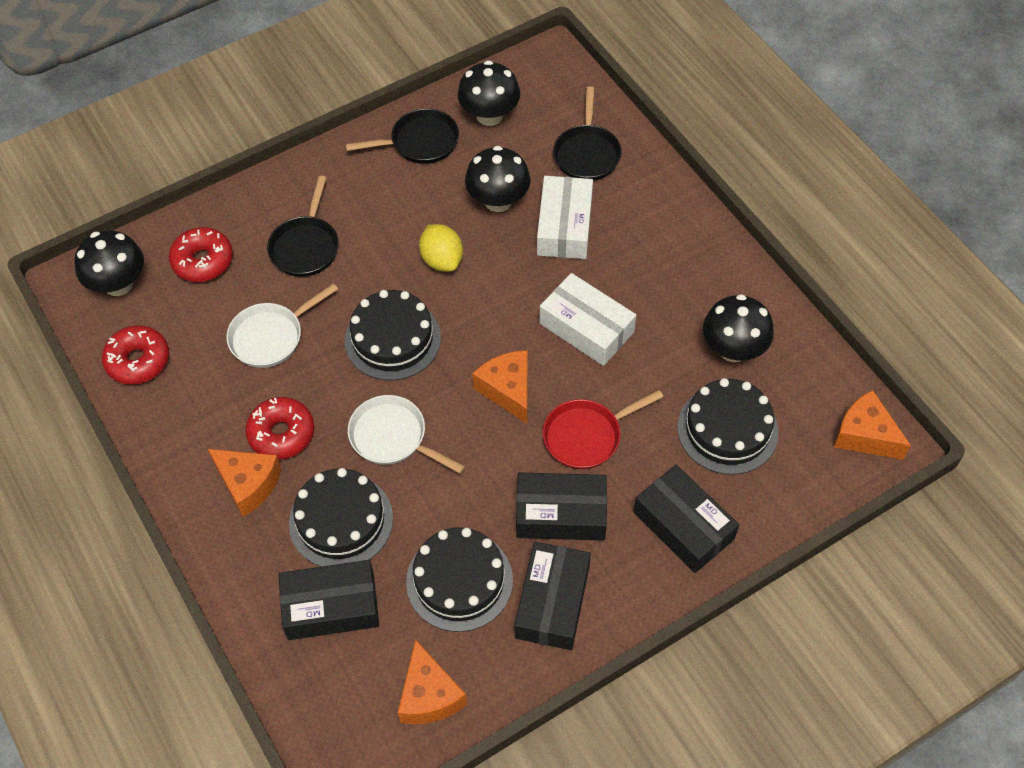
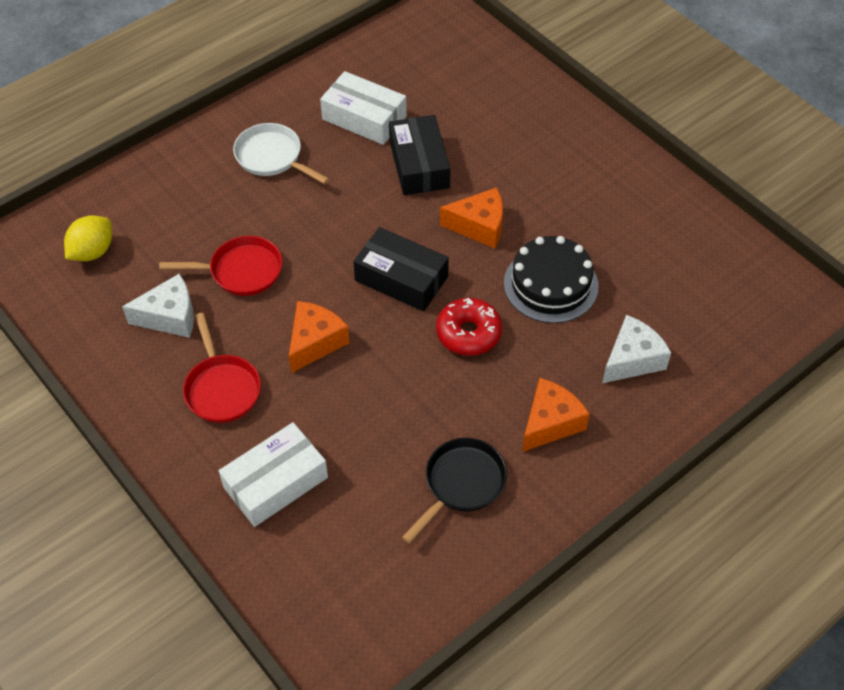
black box: 4 -> 2
black cake: 4 -> 1
black mushroom: 4 -> 0
black pan: 3 -> 1
orange cheese: 4 -> 3
red donut: 3 -> 1
red pan: 1 -> 2
white cheese: 0 -> 2
white pan: 2 -> 1

